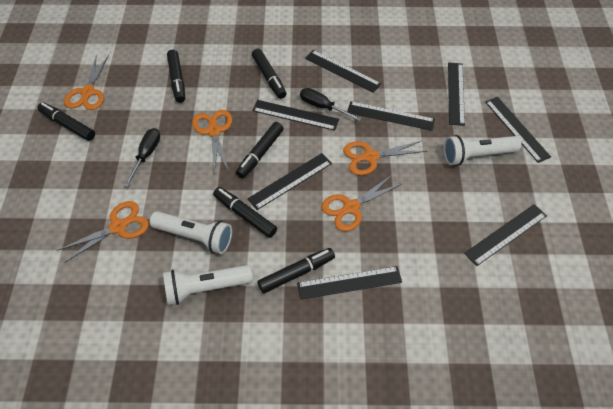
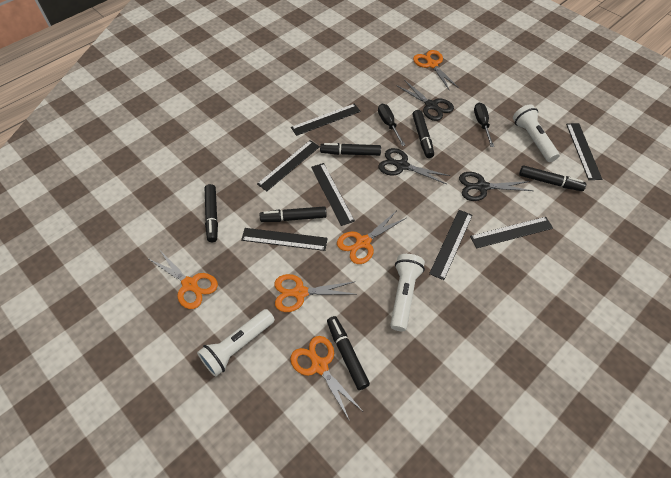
black ruler: 8 -> 7
black scissors: 0 -> 3

